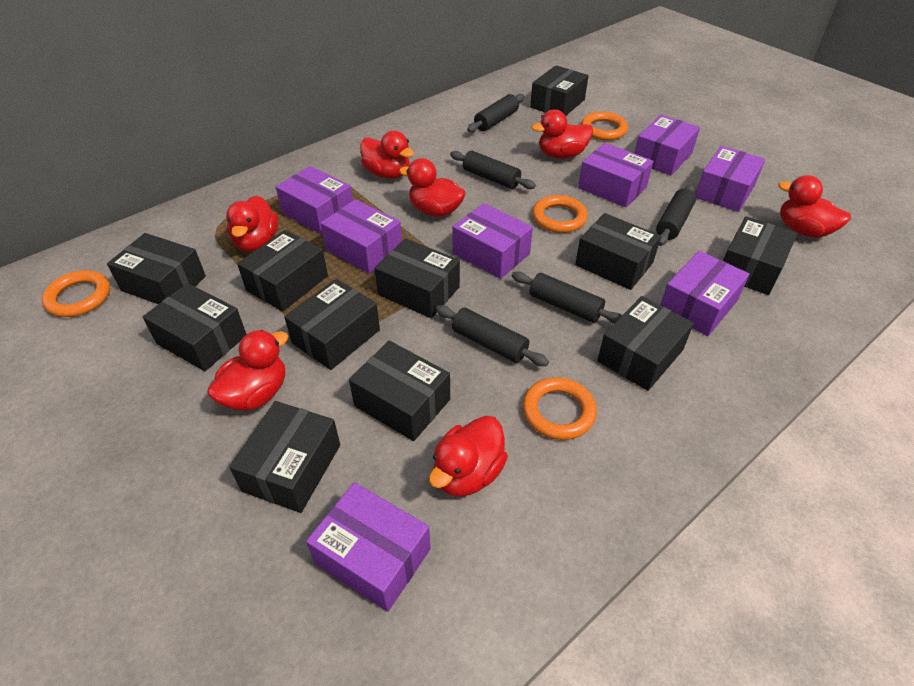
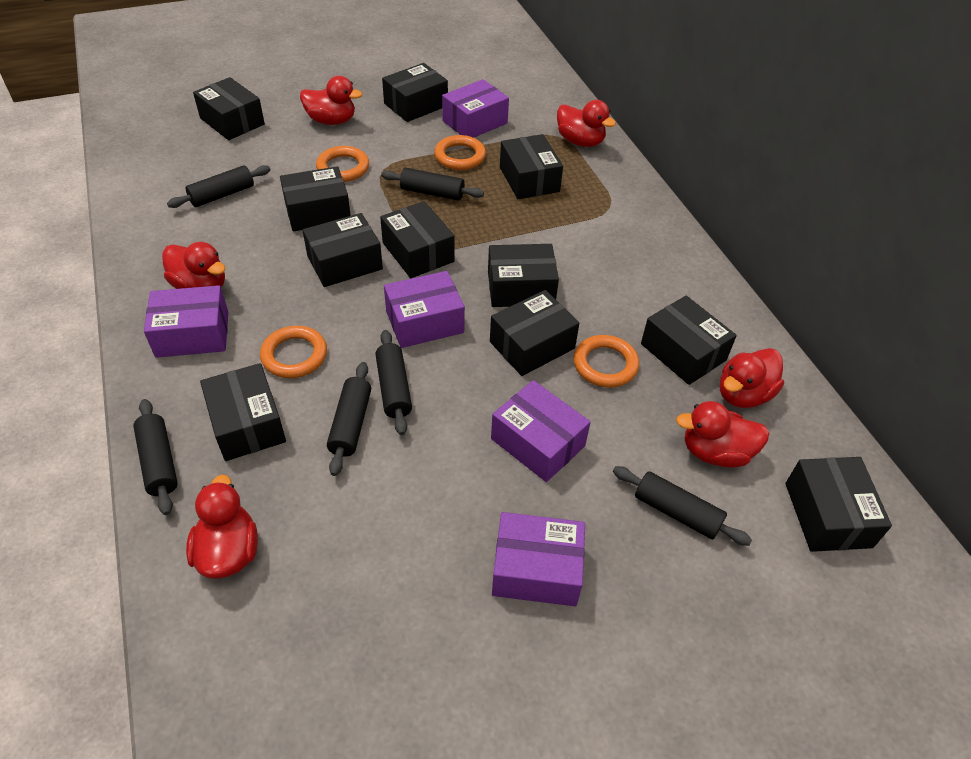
black rolling pin: 5 -> 6
purple box: 8 -> 5
red duck: 7 -> 6

